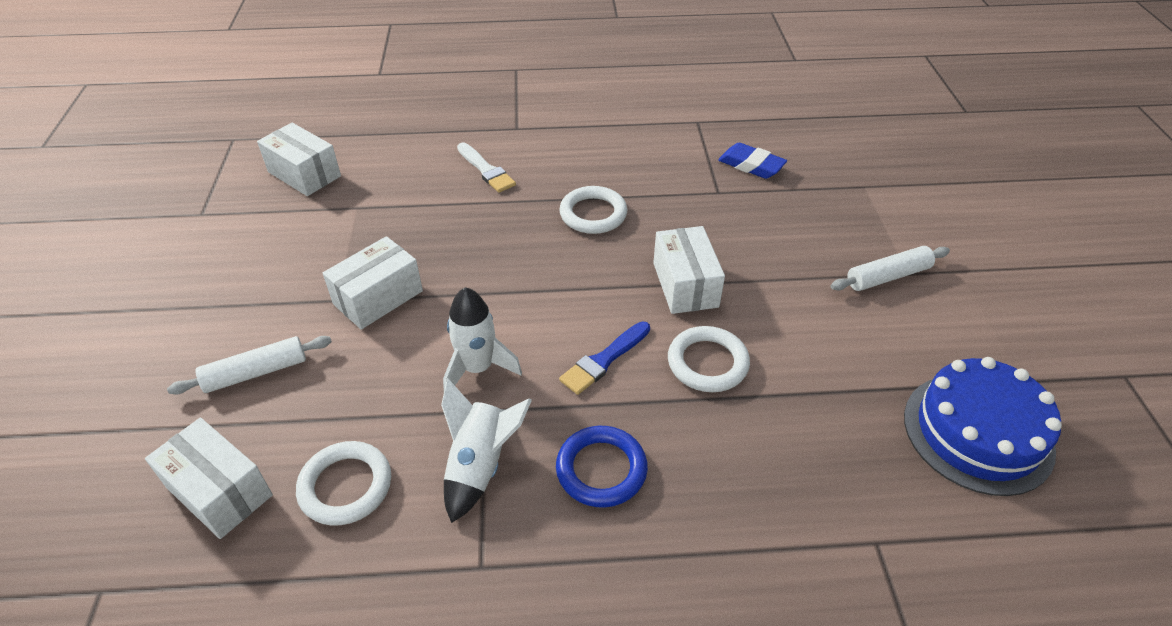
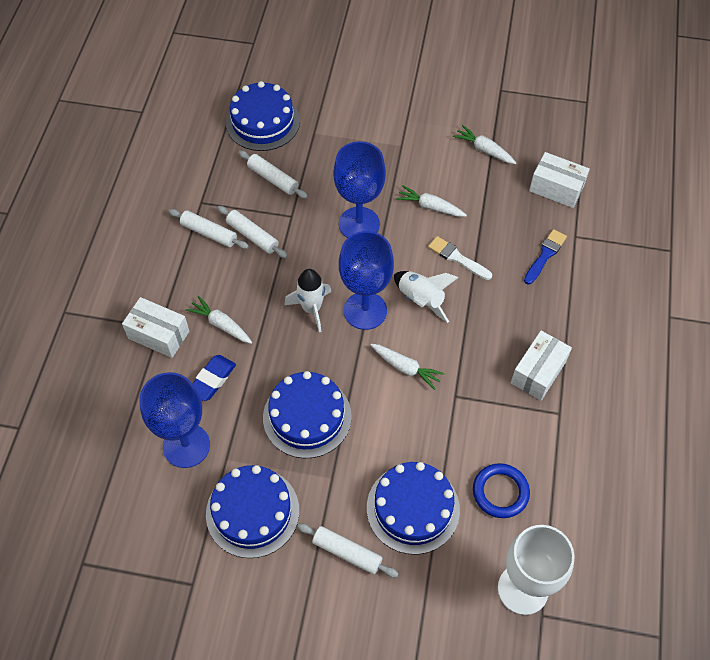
blue cake: 1 -> 4
blue goblet: 0 -> 3
white box: 4 -> 3
white carrot: 0 -> 4
white goblet: 0 -> 1
white ring: 3 -> 0
white rolling pin: 2 -> 4

